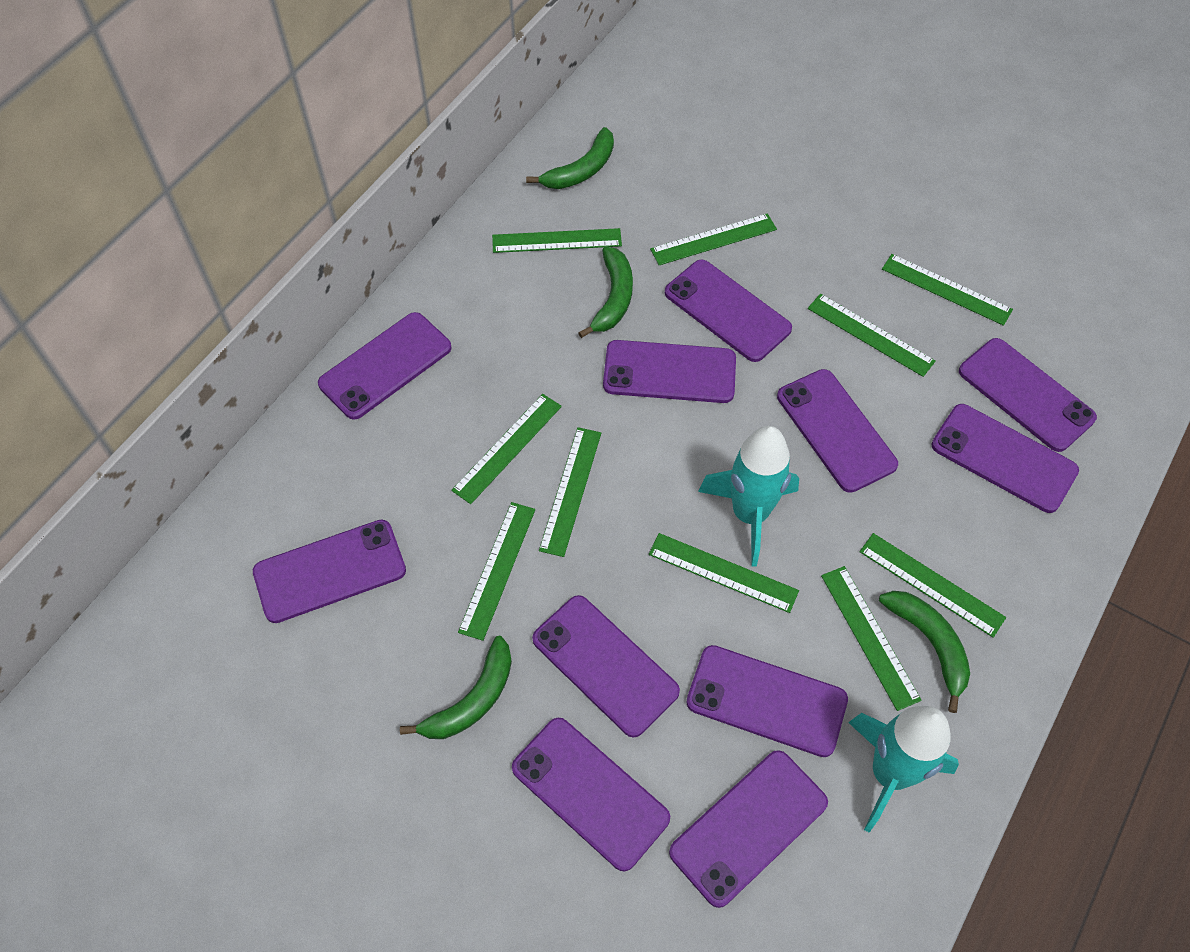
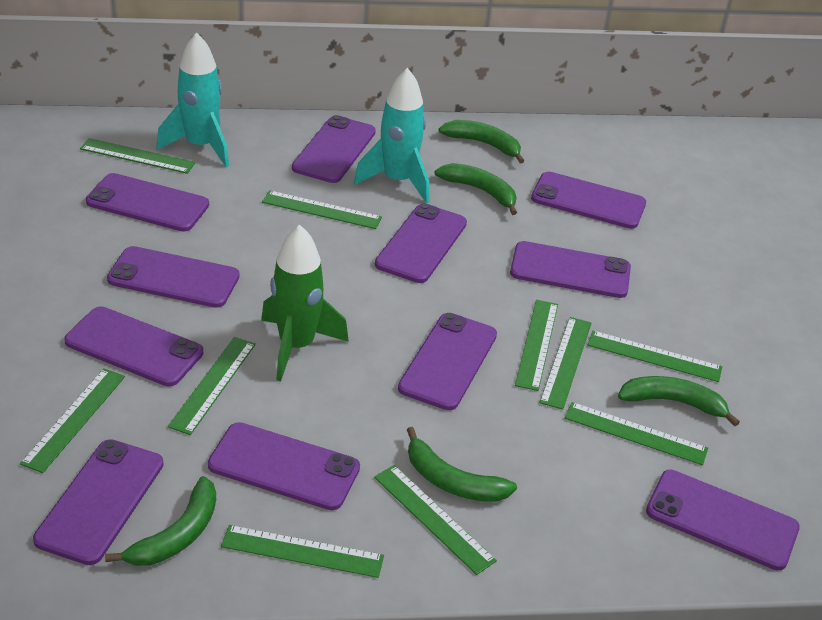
green banana: 4 -> 5
green rocket: 0 -> 1

